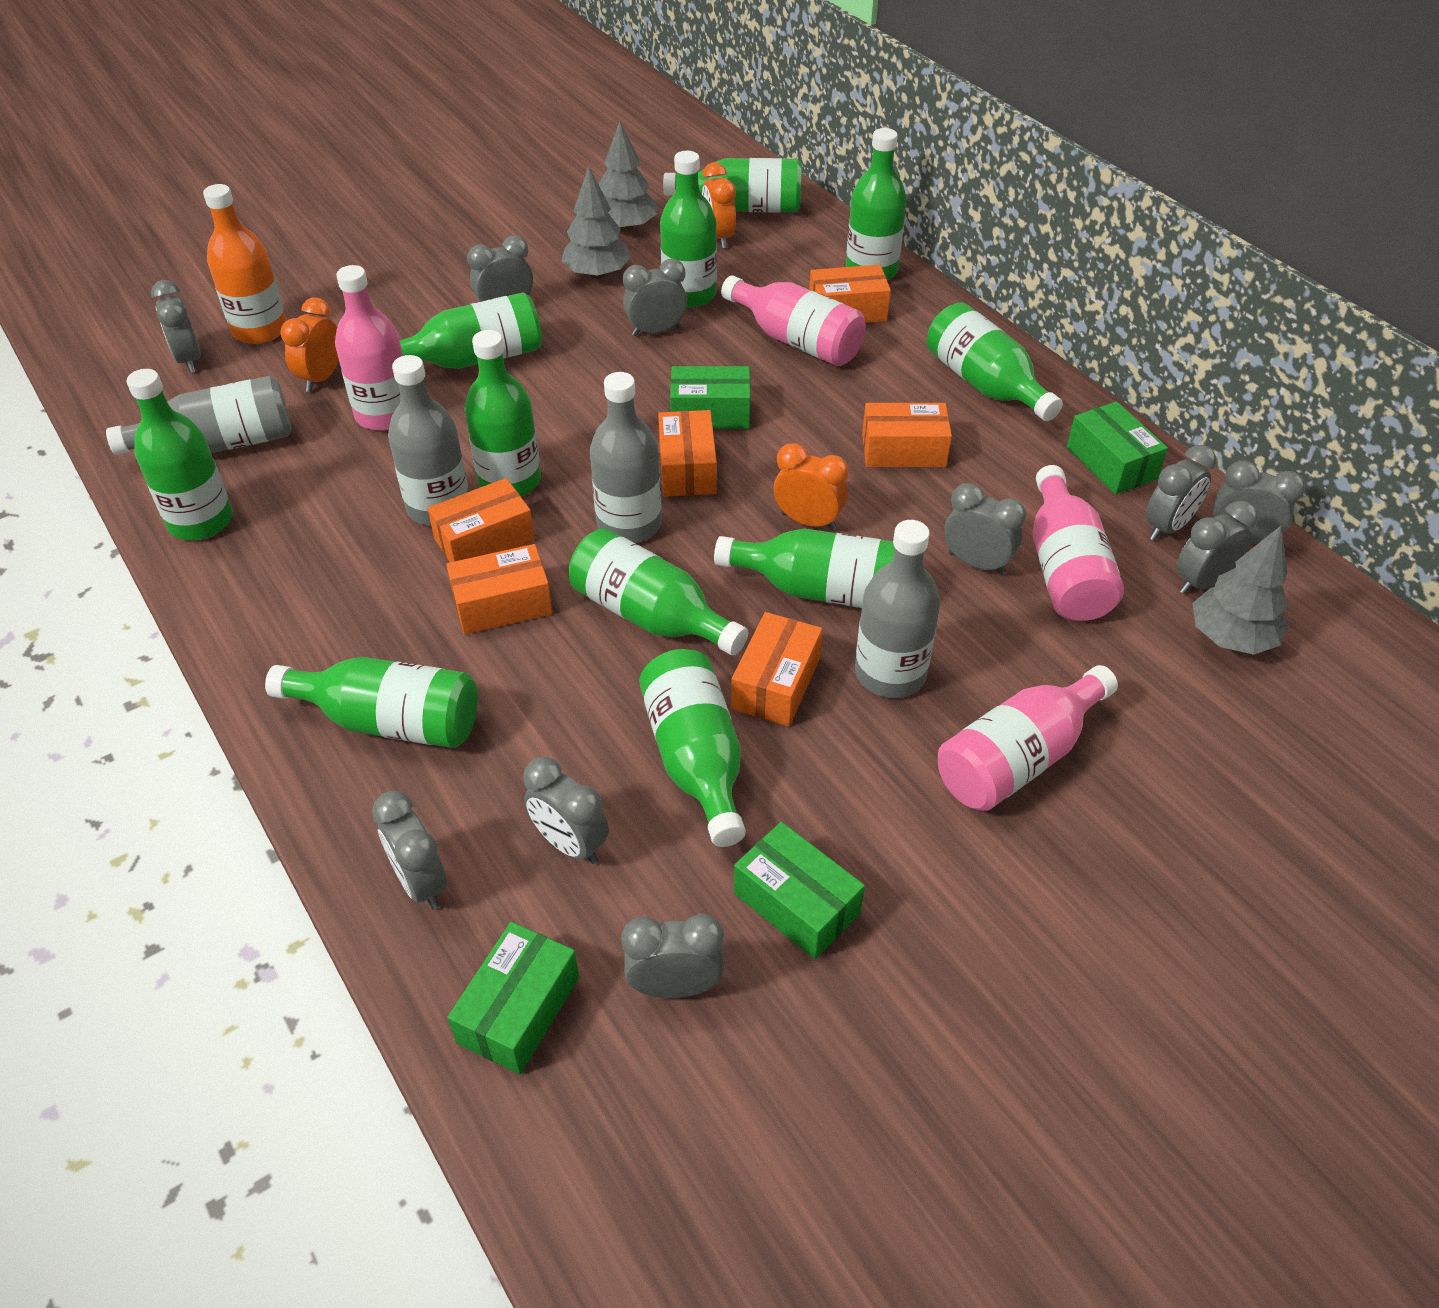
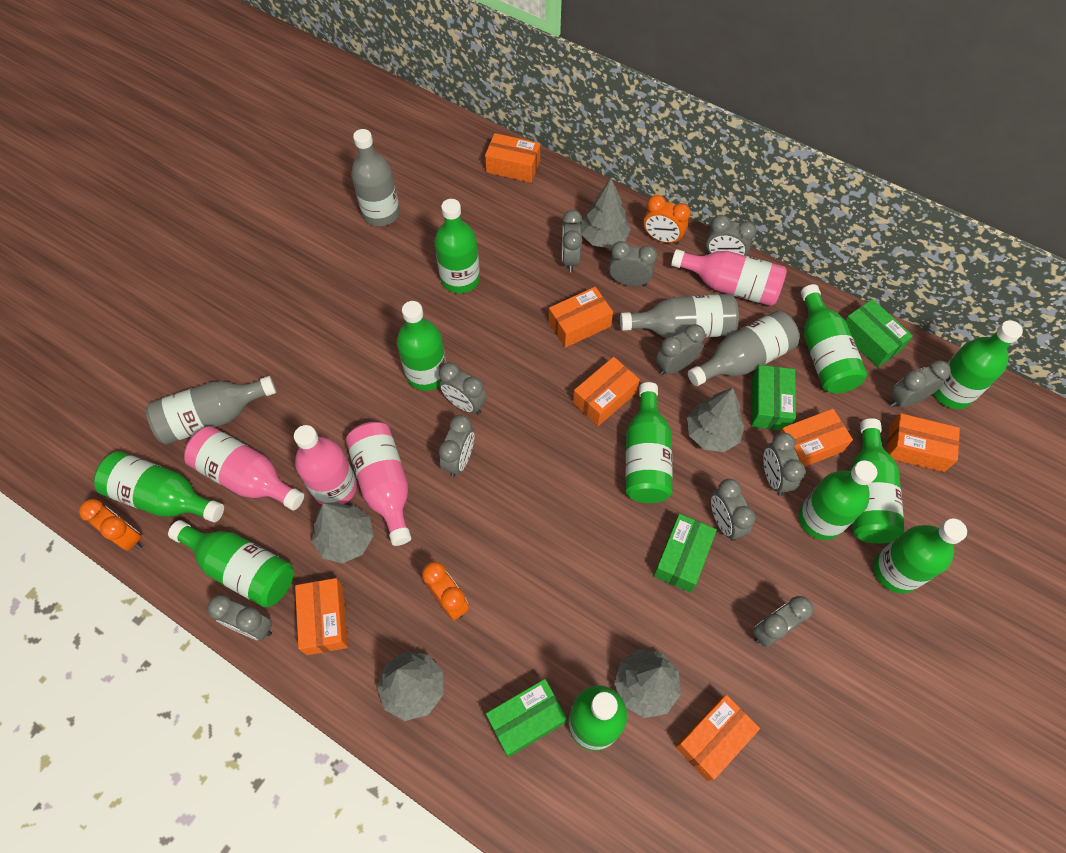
grey clock: 10 -> 11
grey tree: 3 -> 5
orange bottle: 1 -> 0
orange box: 6 -> 7

